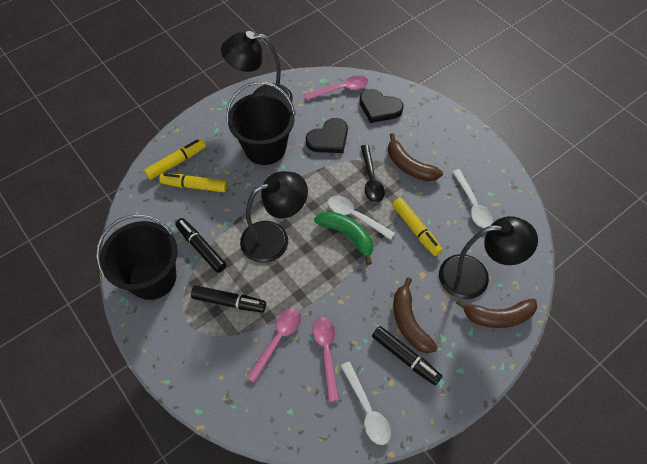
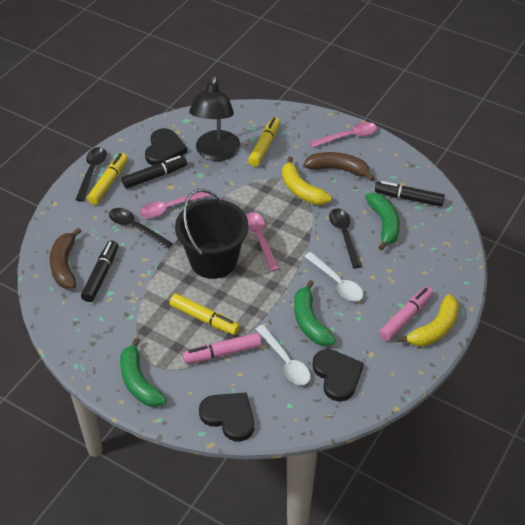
black bucket: 2 -> 1
black heart: 2 -> 3
black lamp: 3 -> 1
black spoon: 1 -> 3
brown banana: 3 -> 2
green banana: 1 -> 3
pink marker: 0 -> 2
white spoon: 3 -> 2
yellow banana: 0 -> 2

